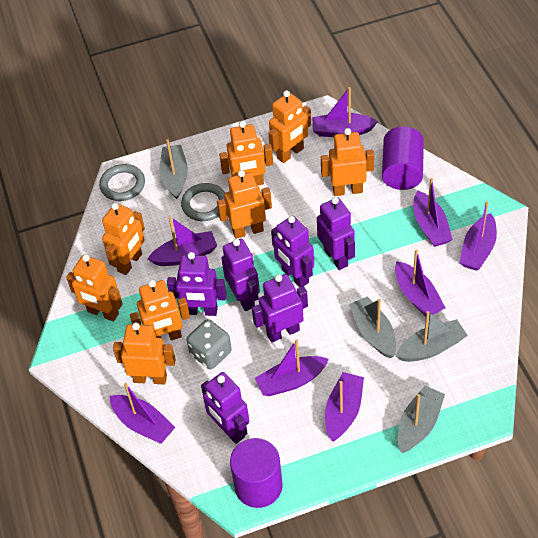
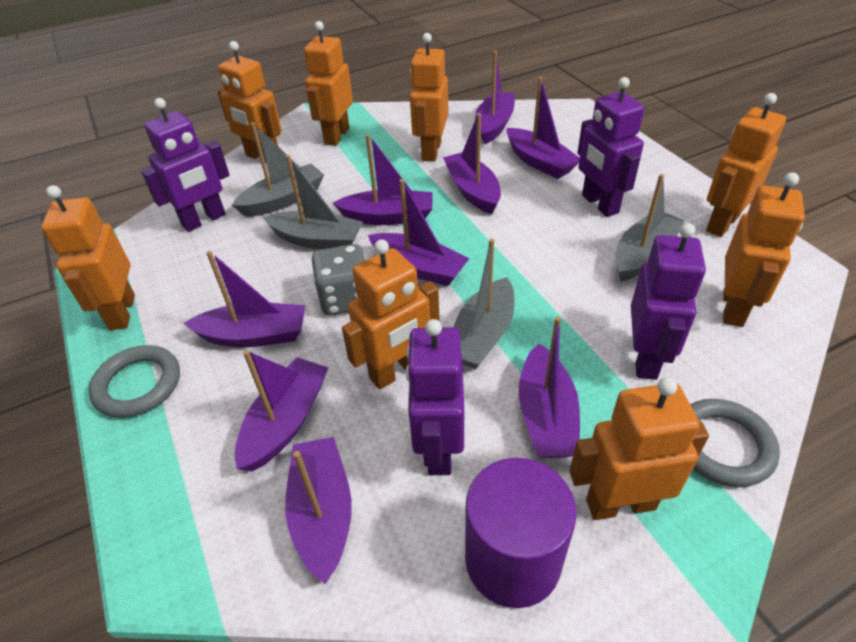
purple boat: 8 -> 9
purple cylinder: 2 -> 1
purple robot: 6 -> 4

